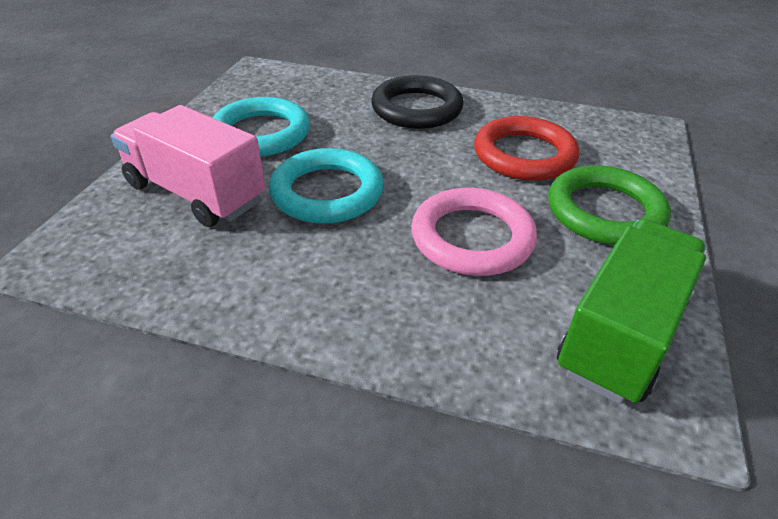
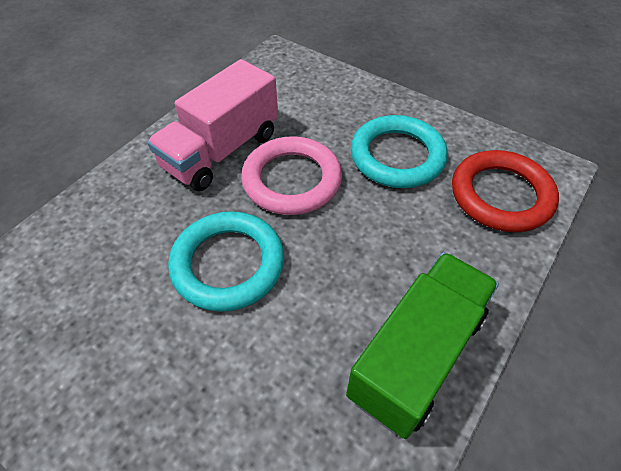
black ring: 1 -> 0
green ring: 1 -> 0

